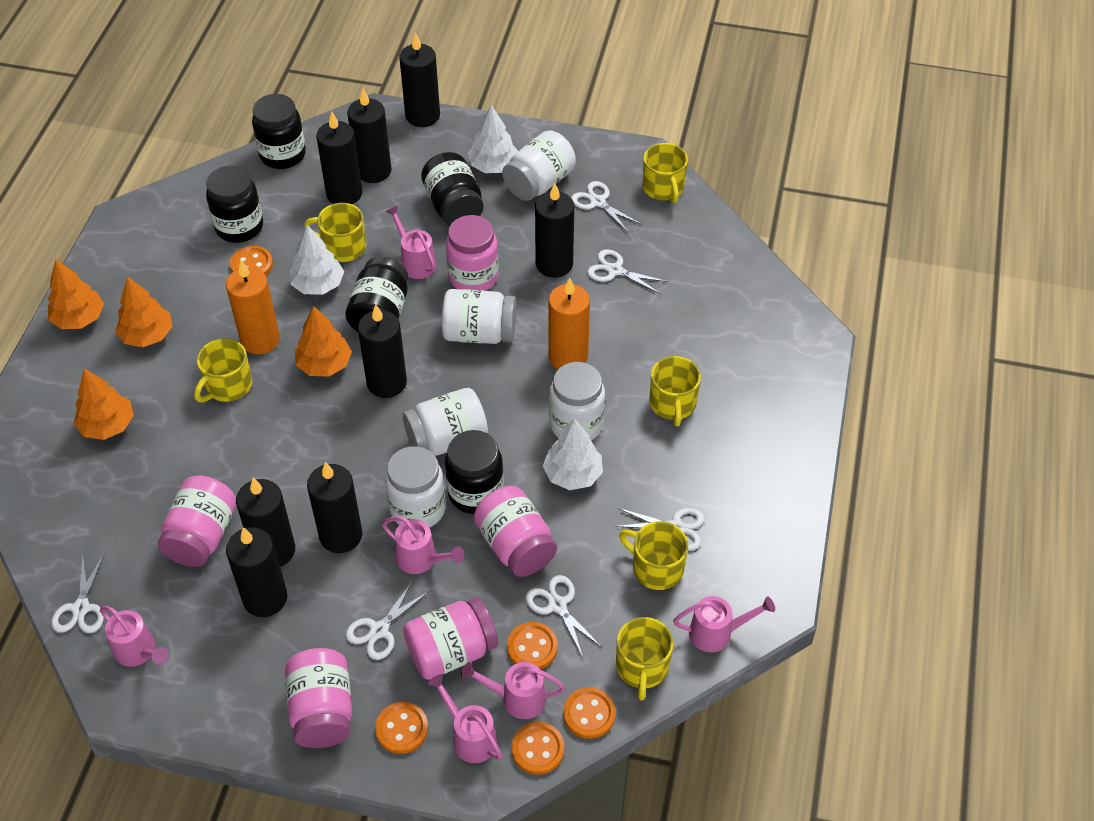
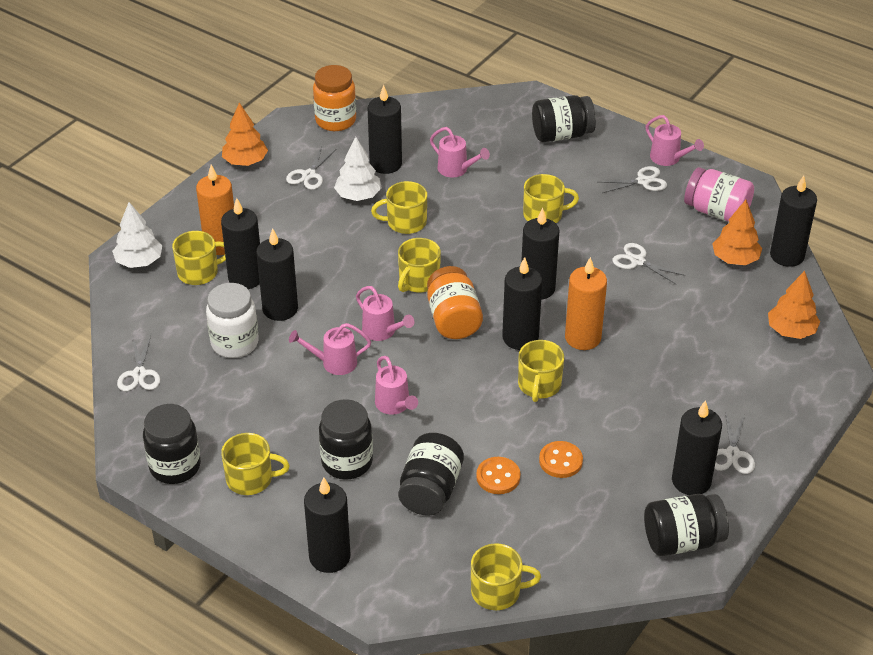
orange button: 5 -> 2
orange jar: 0 -> 2
orange tree: 4 -> 3
pink jar: 5 -> 1
pink watering can: 6 -> 5
white jar: 5 -> 1
white scissors: 6 -> 5
white tree: 3 -> 2
yellow mug: 6 -> 7

